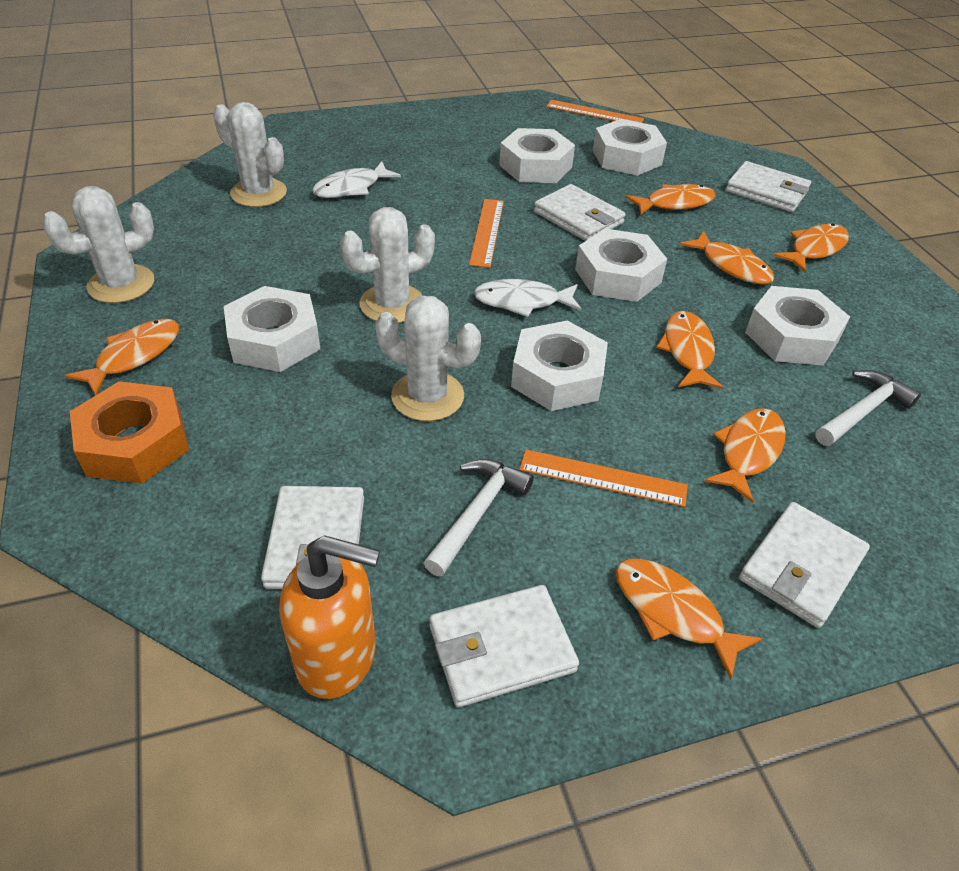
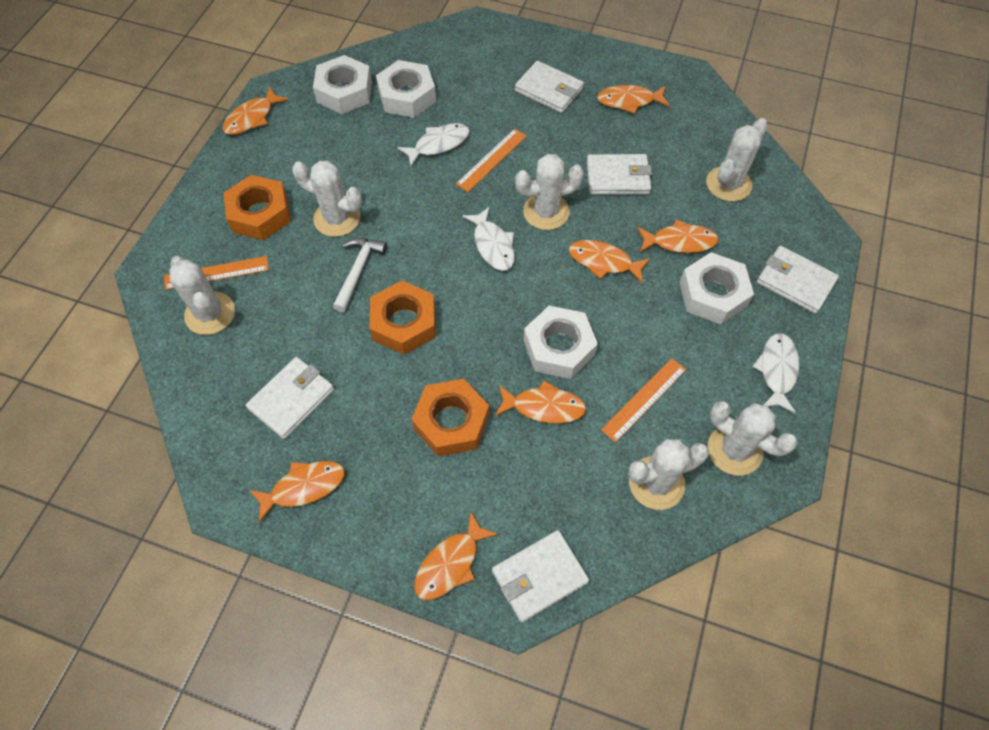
orange nut: 1 -> 3
orange soap dispenser: 1 -> 0
white cactus: 4 -> 6
white fish: 2 -> 3
white hammer: 2 -> 1
white nut: 6 -> 4

